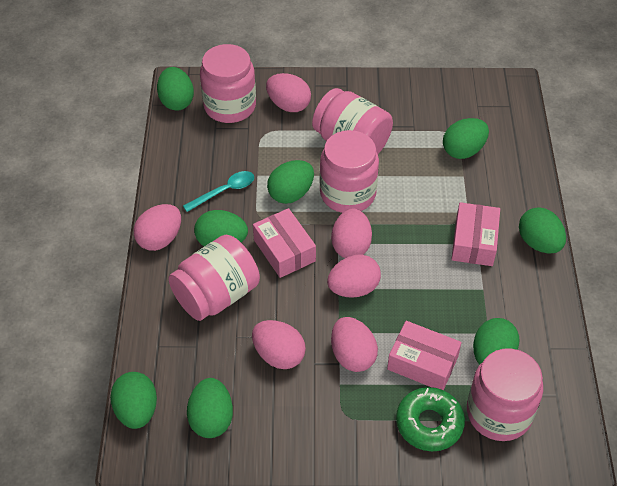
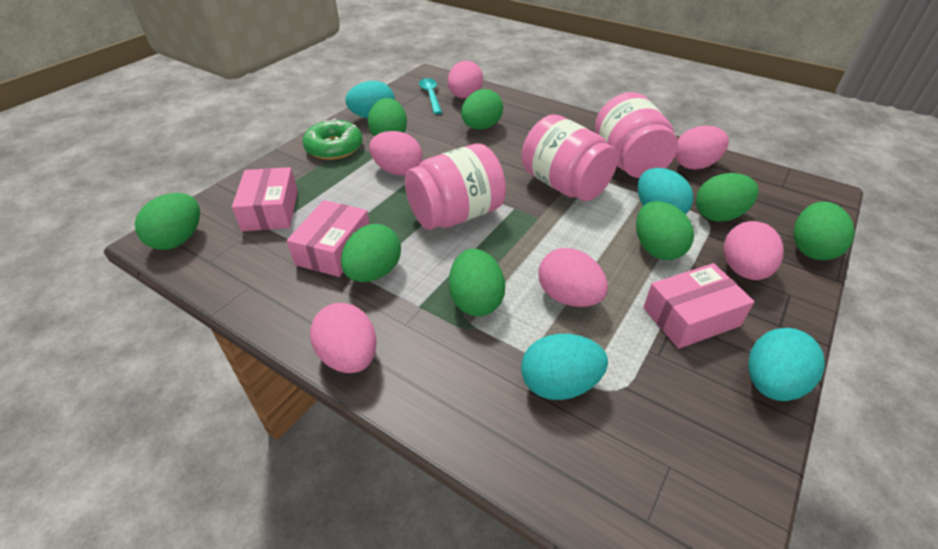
pink jar: 5 -> 3
turquoise egg: 0 -> 4

